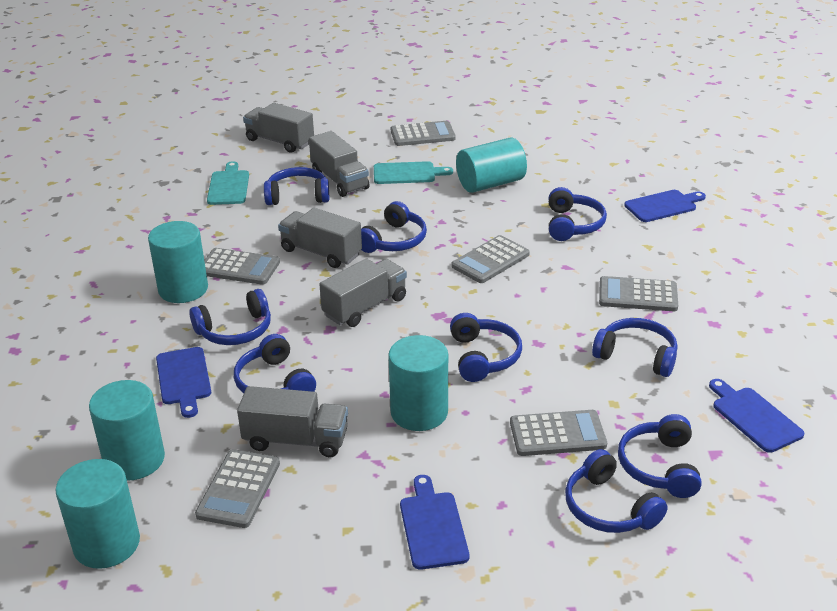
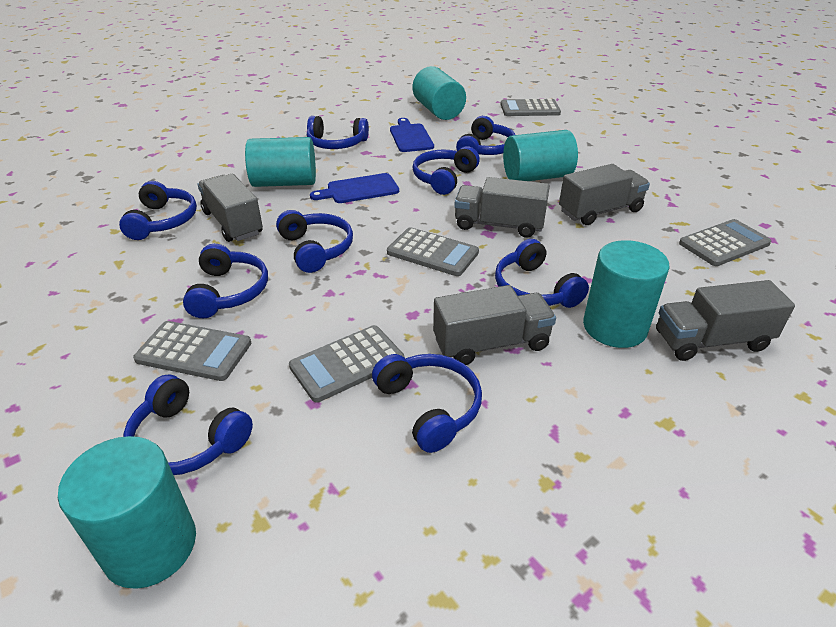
blue cutting board: 4 -> 2
grey calculator: 6 -> 5
turquoise cutting board: 2 -> 0

